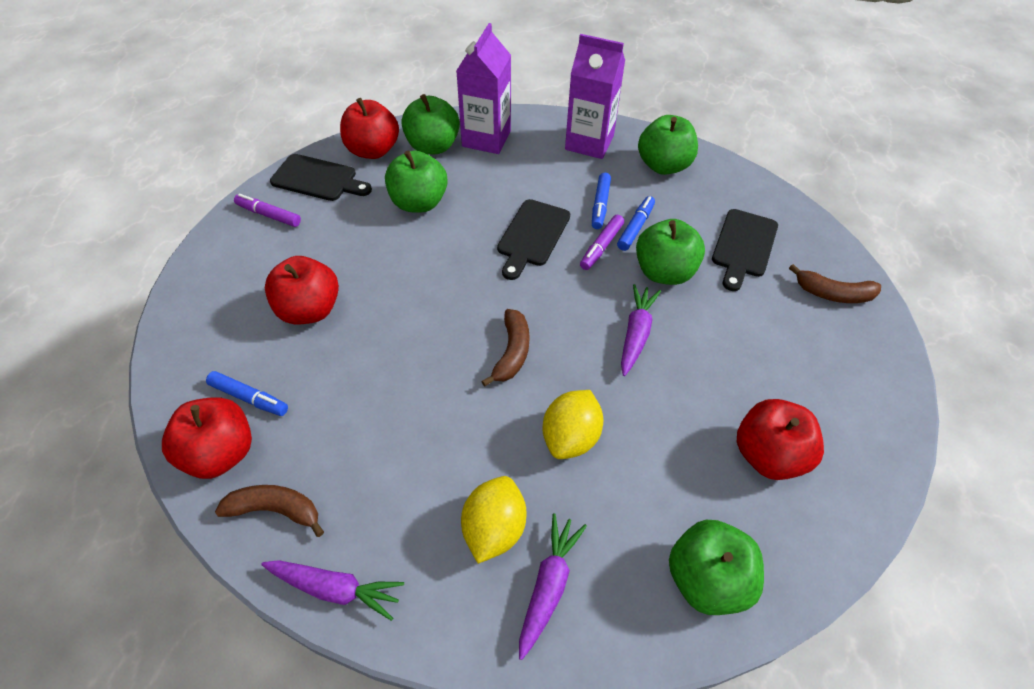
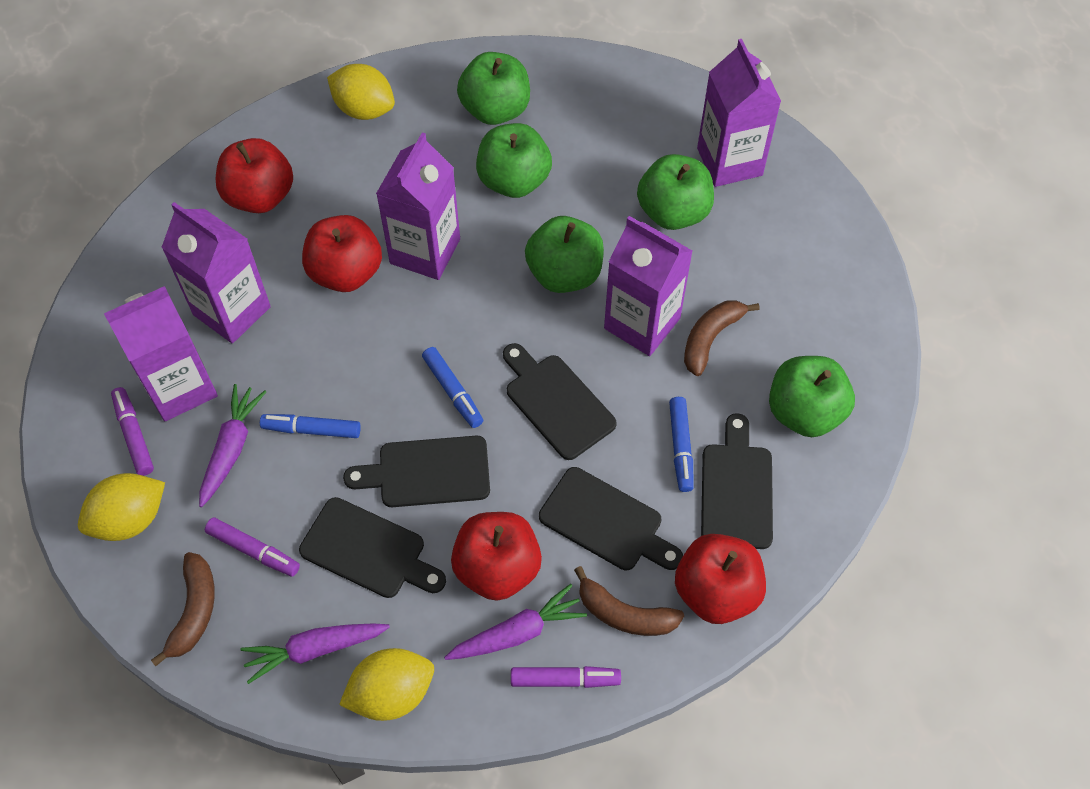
black cutting board: 3 -> 5
purple carton: 2 -> 5
purple marker: 2 -> 3
yellow lemon: 2 -> 3

